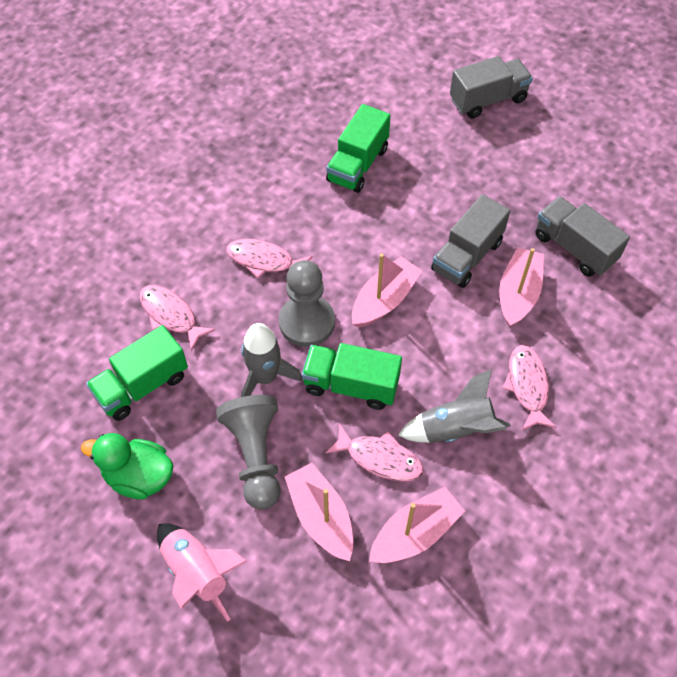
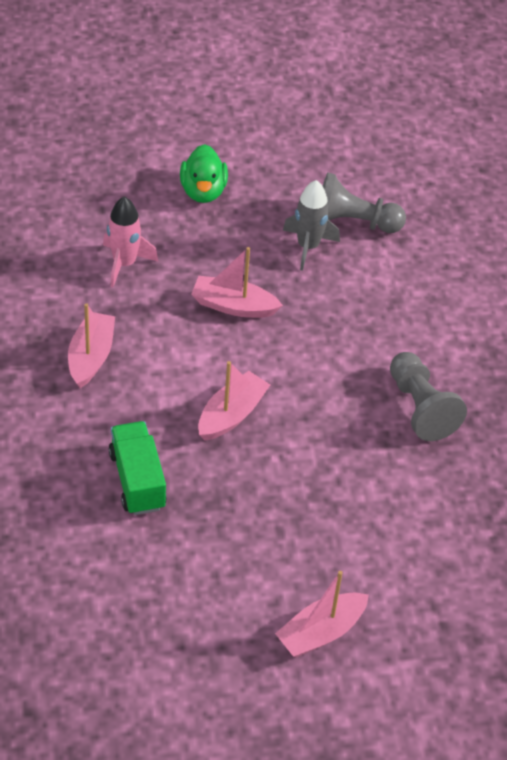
green truck: 3 -> 1
grey rocket: 2 -> 1
grey truck: 3 -> 0
pink fish: 4 -> 0

